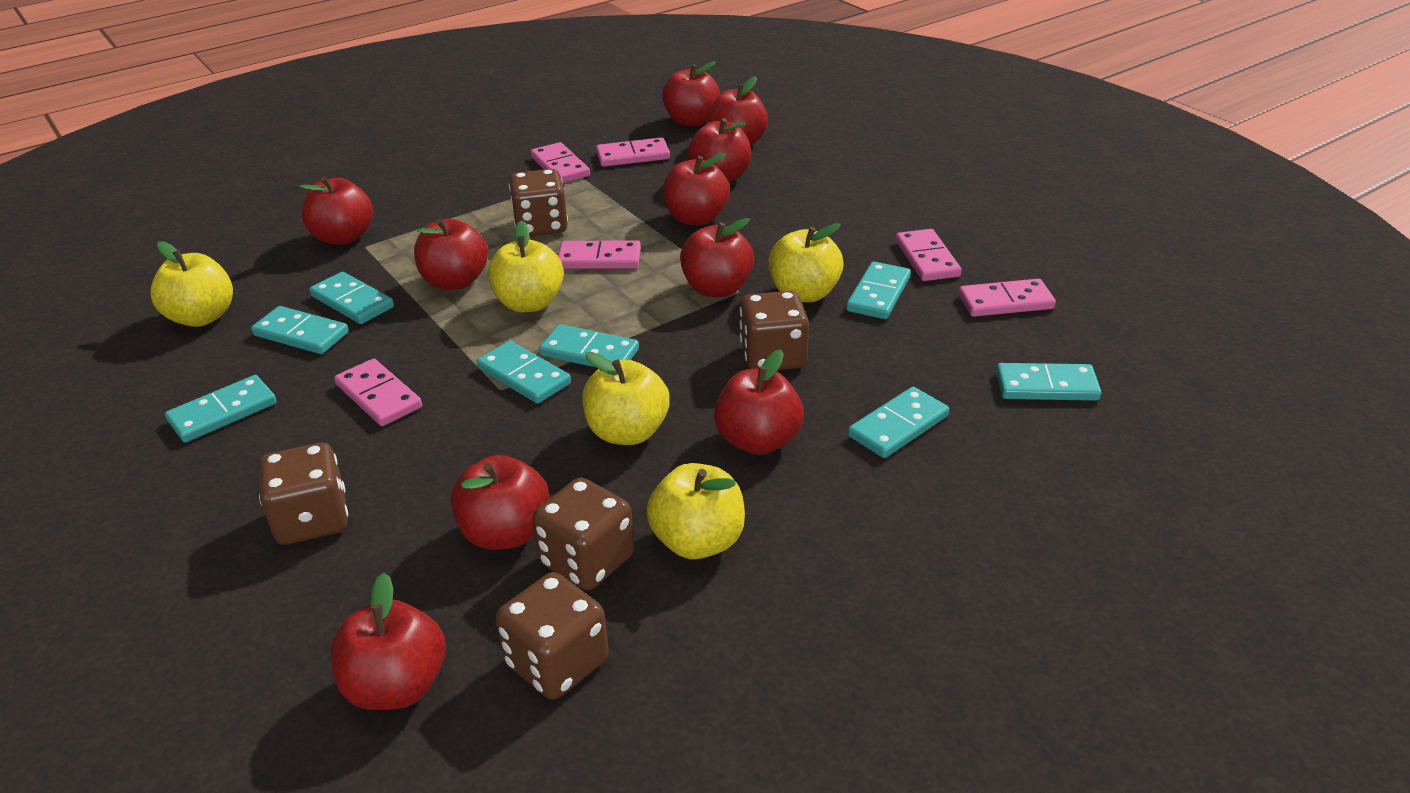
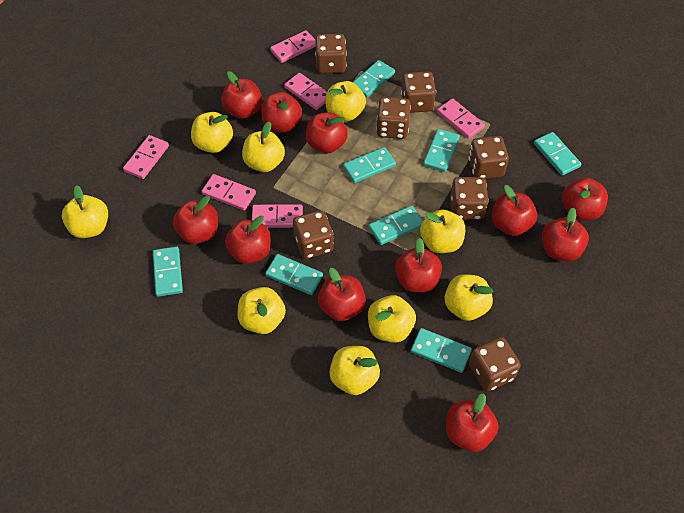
brown dice: 5 -> 7
red apple: 10 -> 11
yellow apple: 5 -> 9

